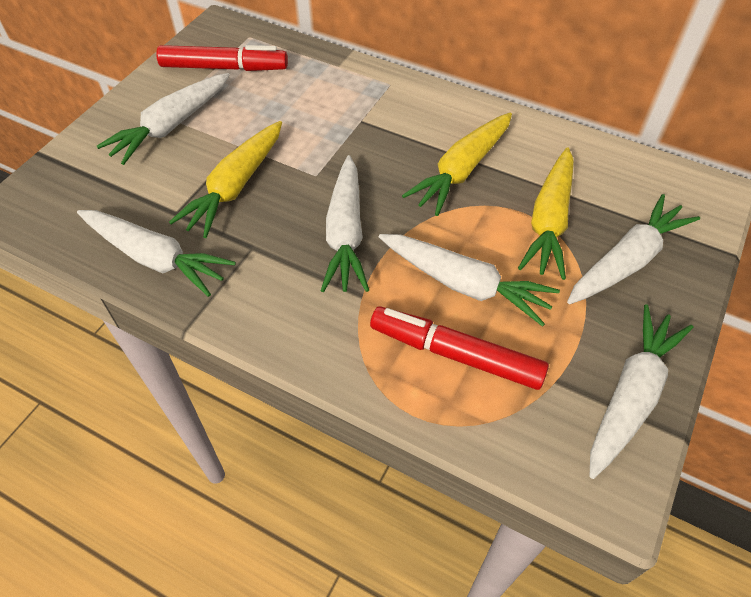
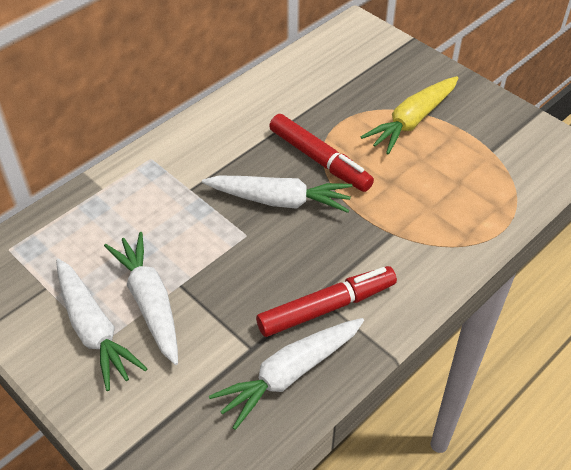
white carrot: 6 -> 4
yellow carrot: 3 -> 1

